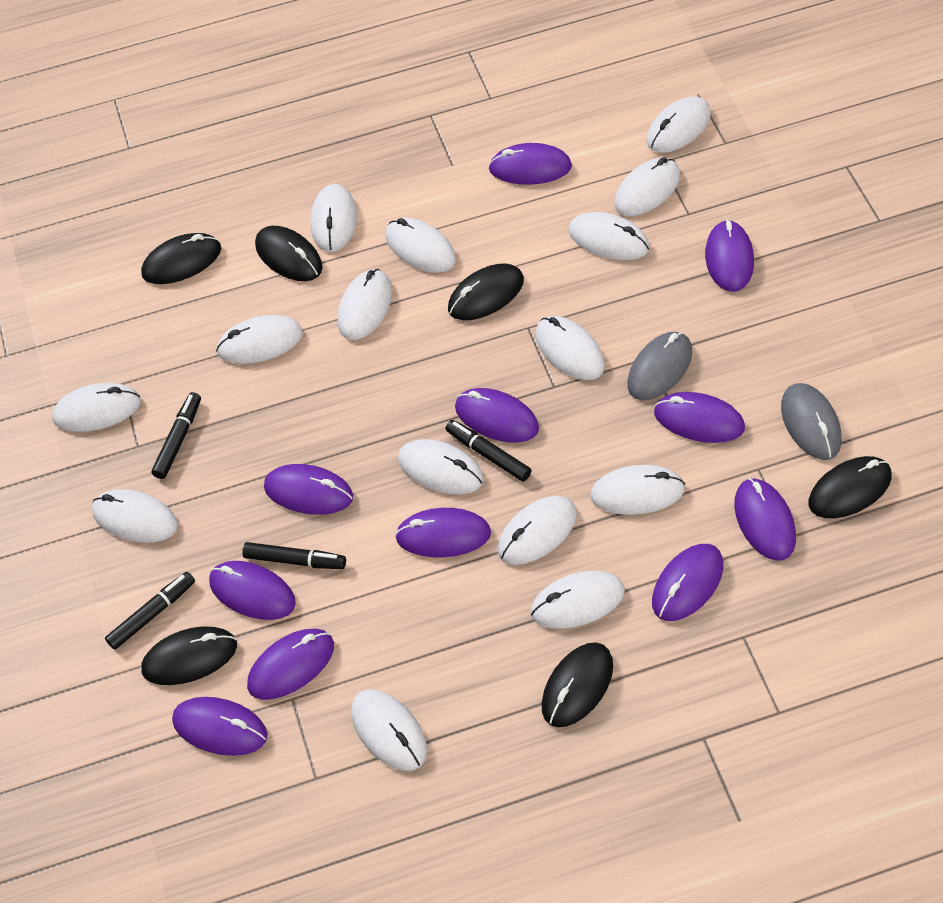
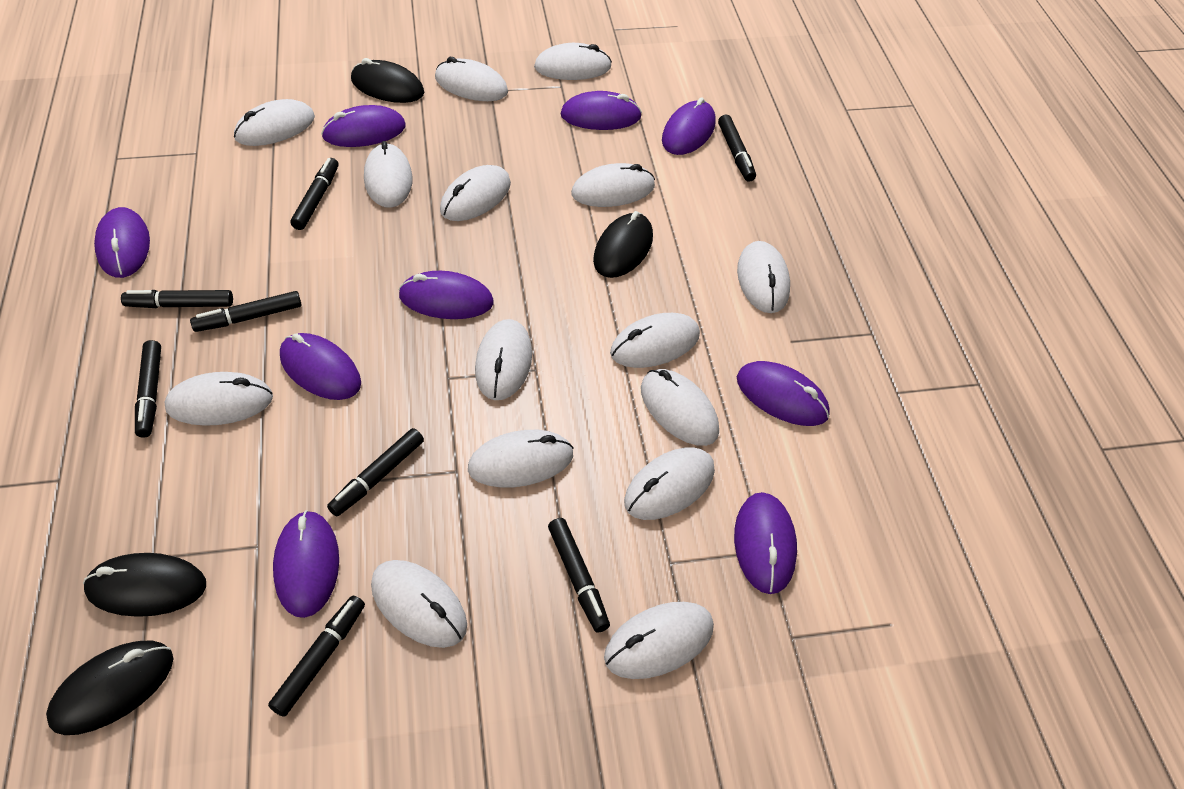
black marker: 4 -> 8
black mouse: 6 -> 4
grey mouse: 2 -> 0
purple mouse: 11 -> 9

